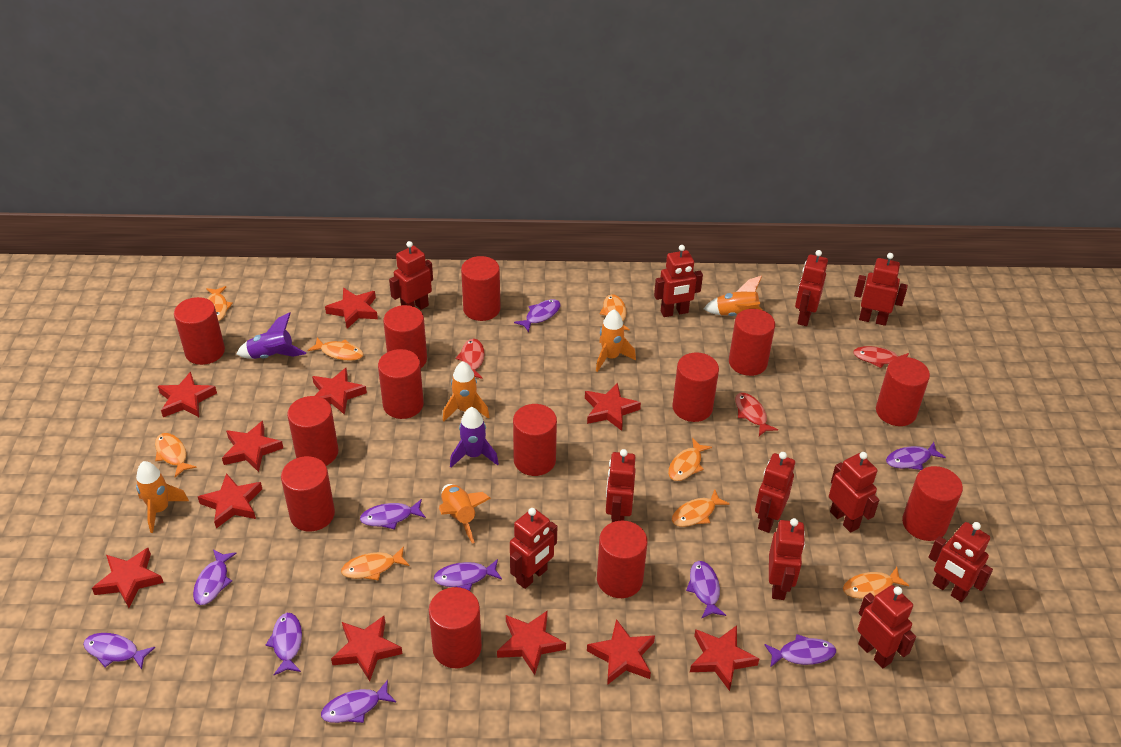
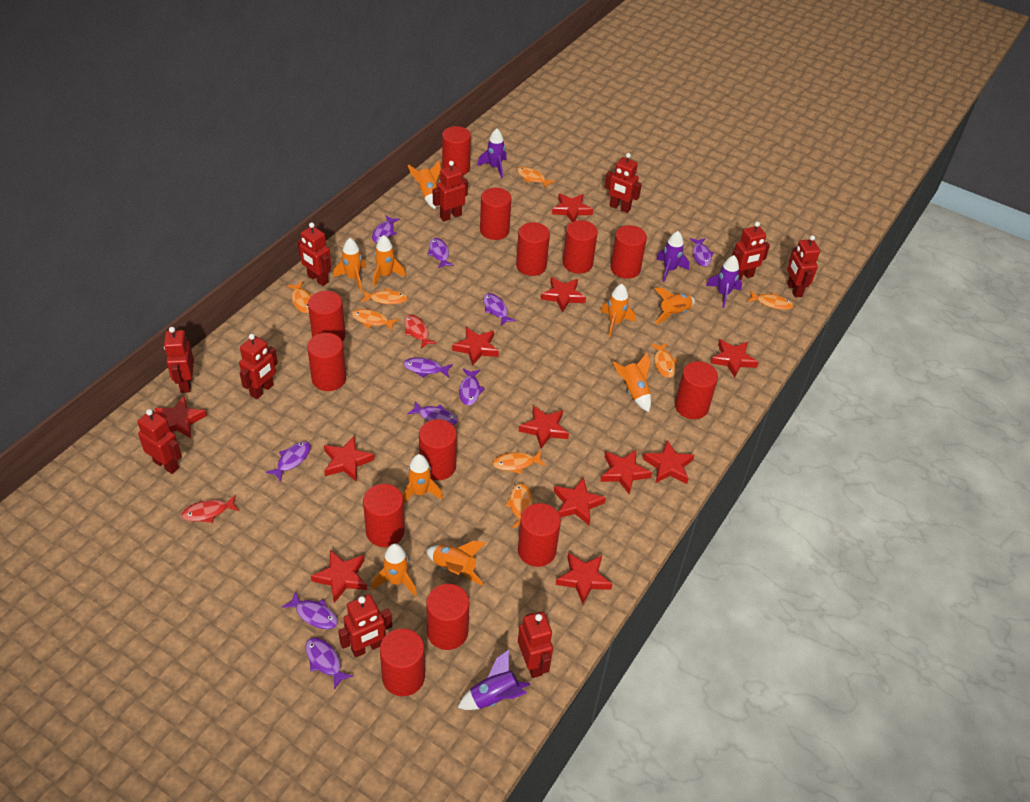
orange rocket: 5 -> 9
purple rocket: 2 -> 4
red fish: 3 -> 2
red robot: 11 -> 10
red star: 11 -> 12

